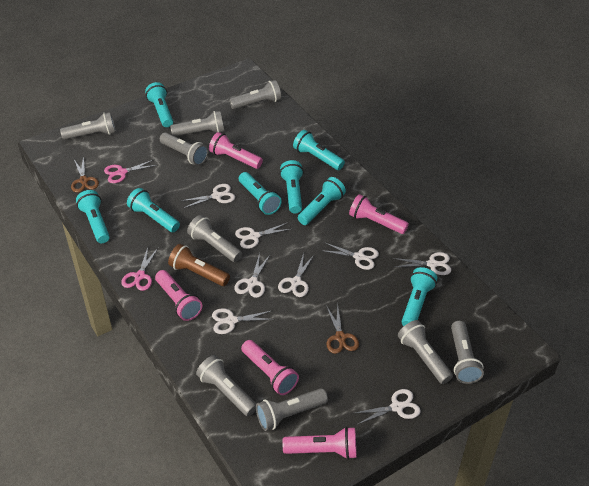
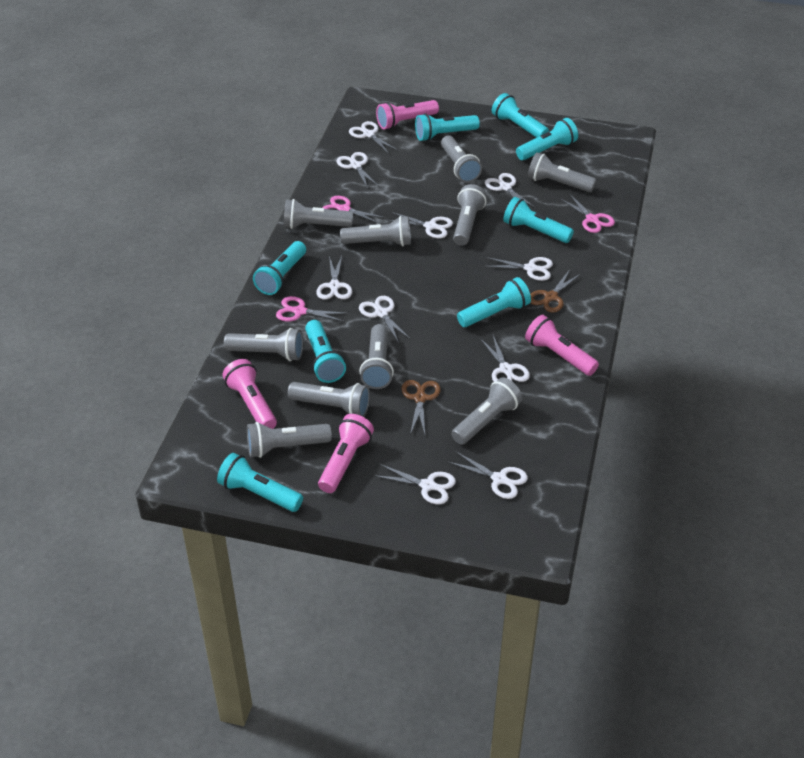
brown flashlight: 1 -> 0
grey flashlight: 9 -> 10
pink flashlight: 5 -> 4
pink scissors: 2 -> 3
white scissors: 8 -> 10

